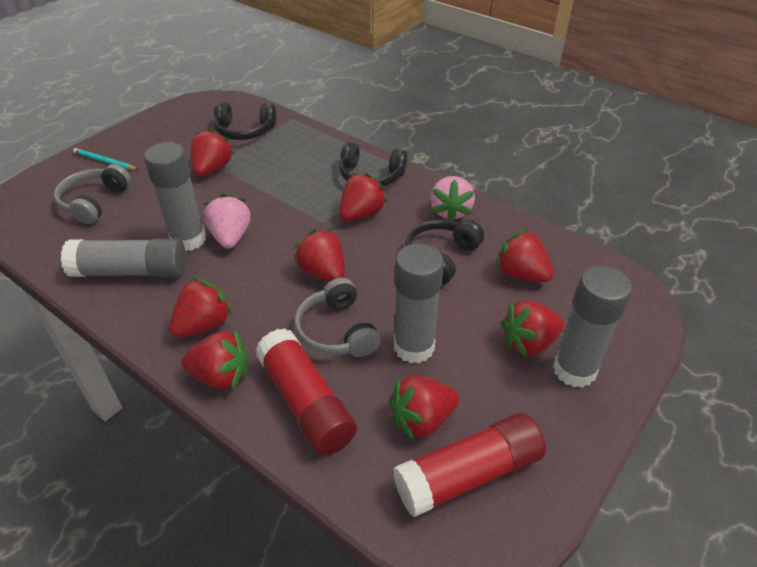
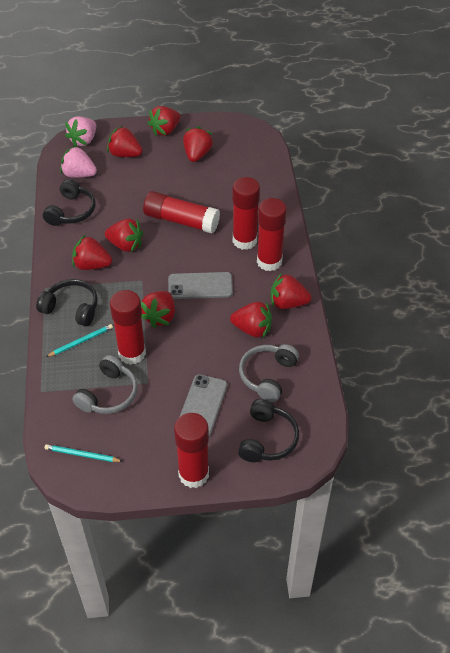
grey glue stick: 4 -> 0
grey phone: 0 -> 2
red glue stick: 2 -> 5
turquoise pencil: 1 -> 2

